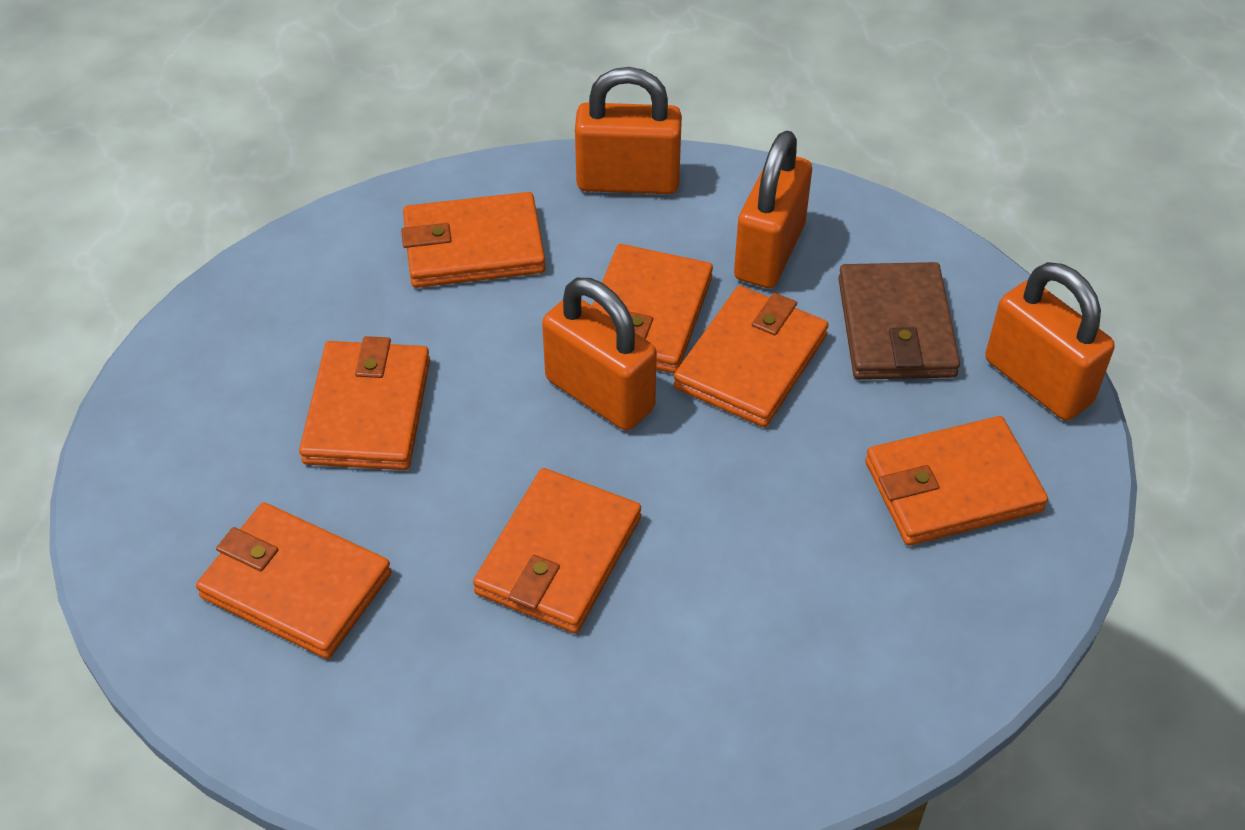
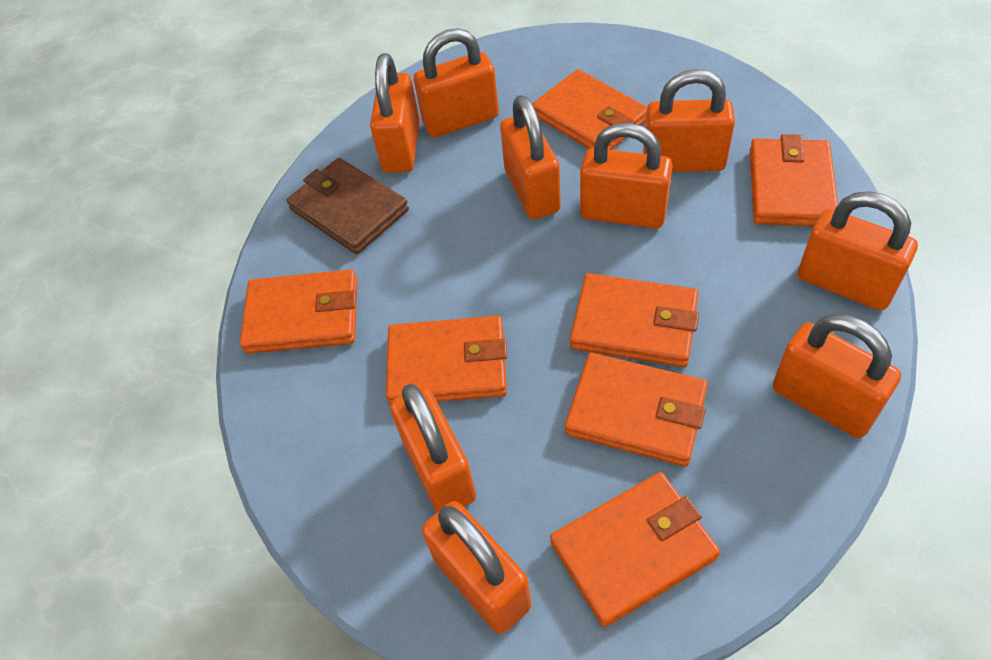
orange padlock: 4 -> 9

